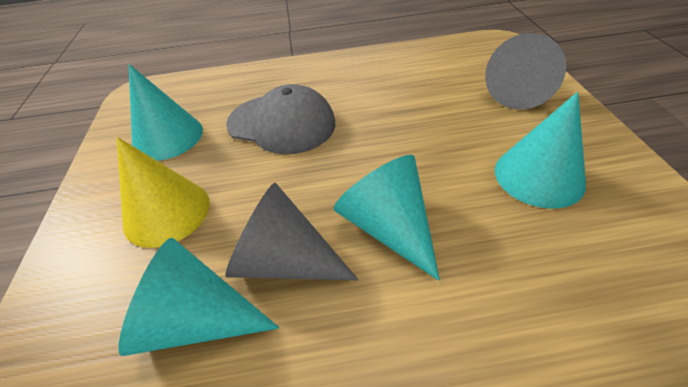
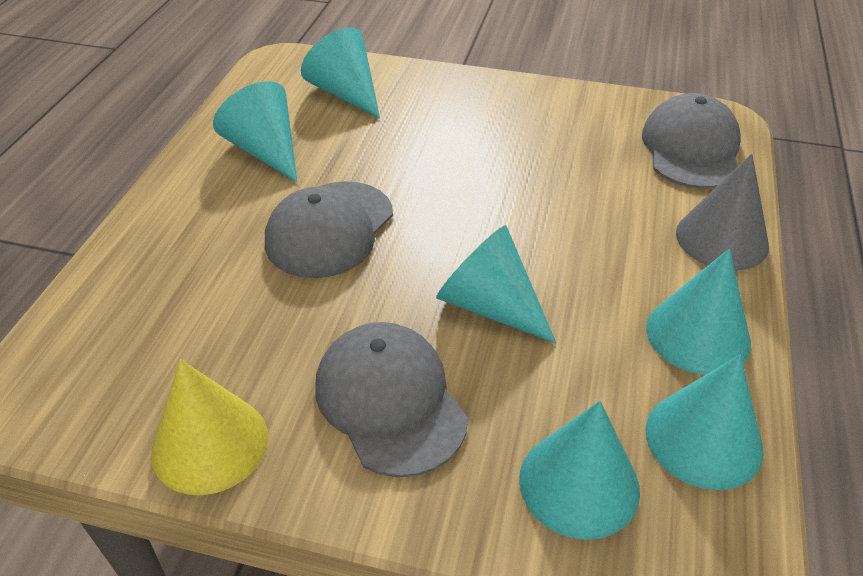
grey cap: 1 -> 3
grey cone: 2 -> 1
turquoise cone: 4 -> 6

